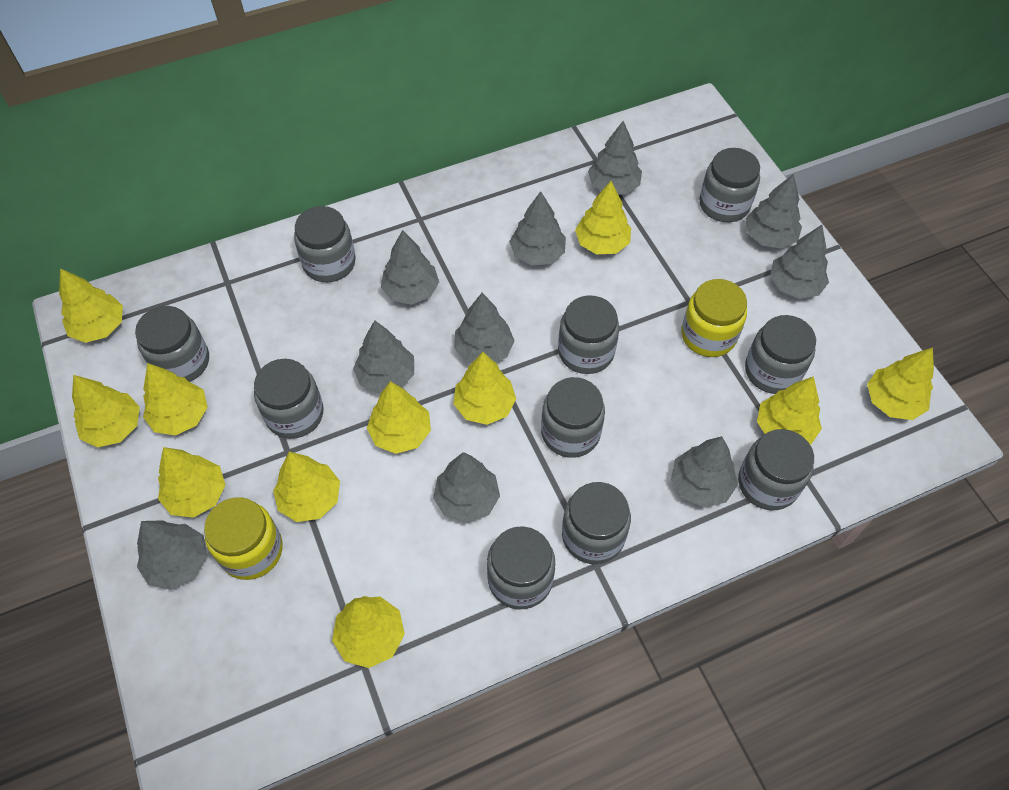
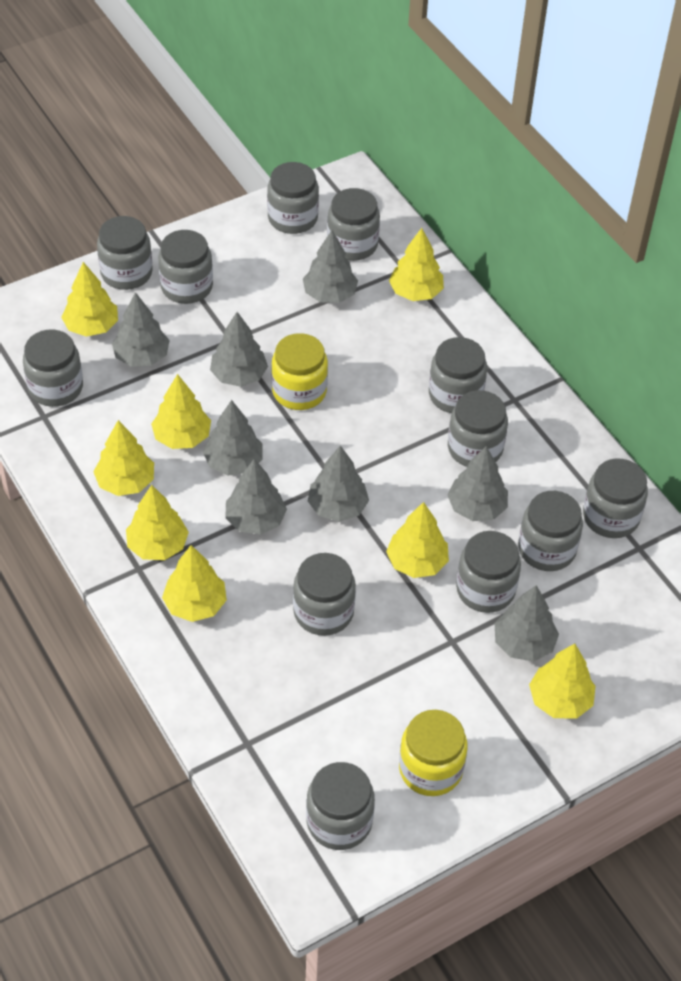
grey jar: 10 -> 12
grey tree: 10 -> 8
yellow tree: 11 -> 8

